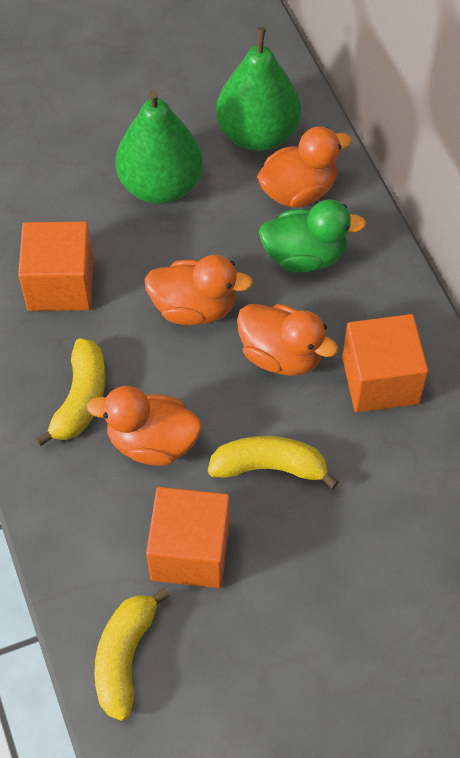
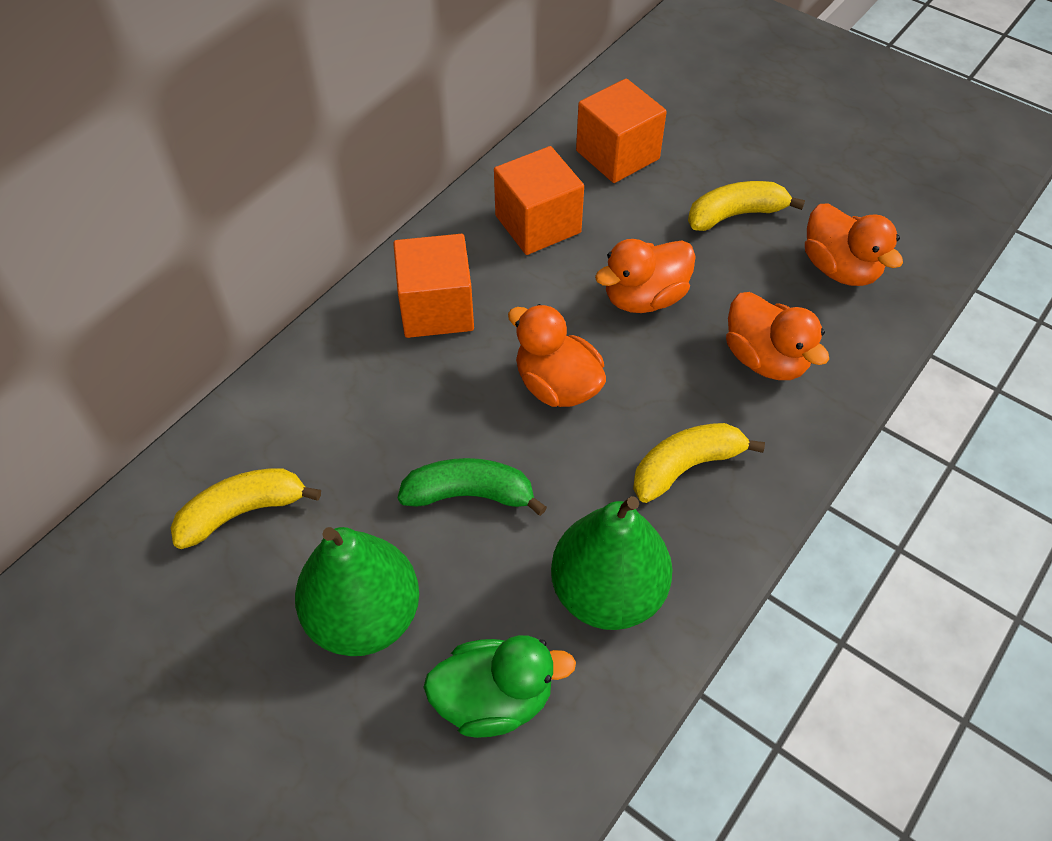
green banana: 0 -> 1

